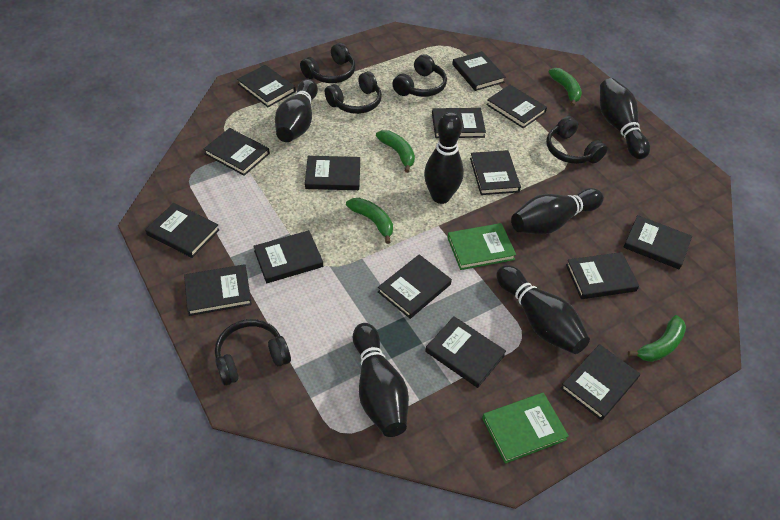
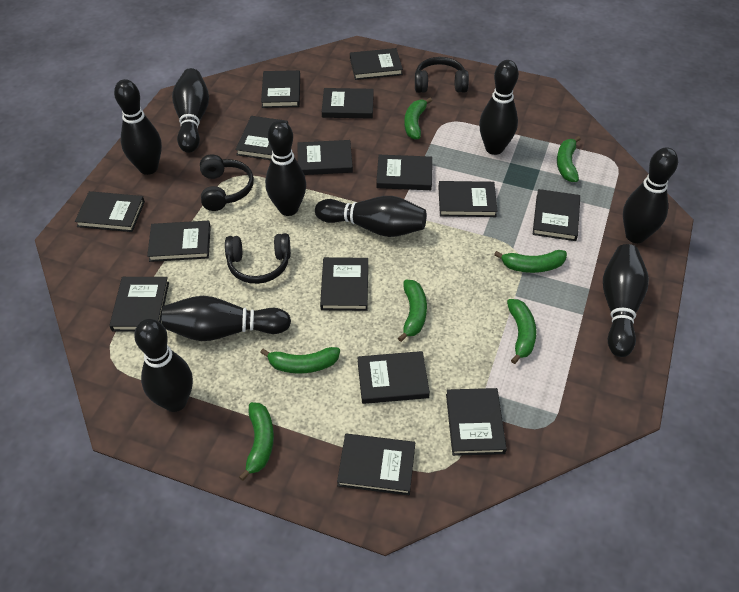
black bowling pin: 6 -> 9
black headphones: 5 -> 3
green banana: 4 -> 7
green book: 2 -> 0

